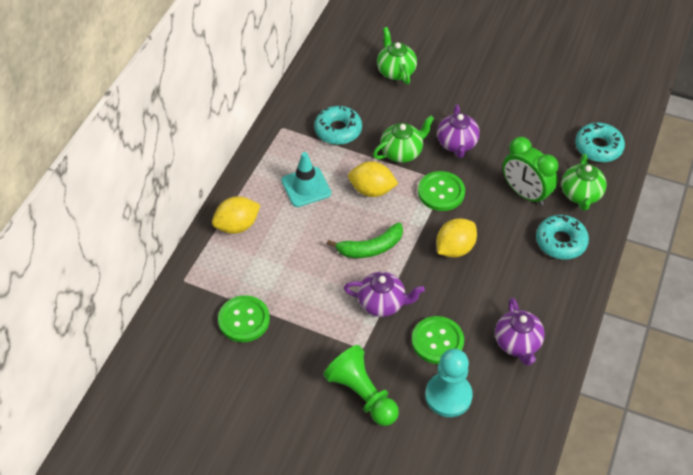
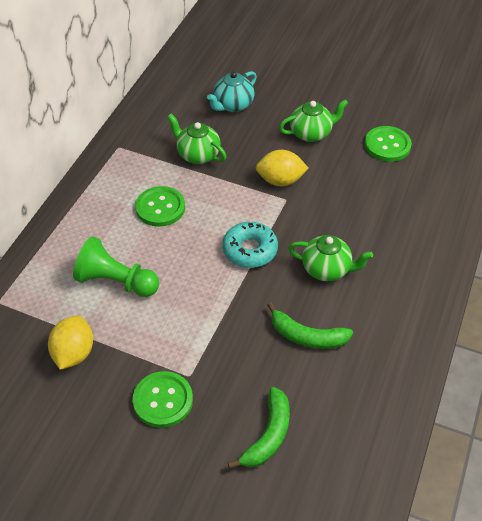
green banana: 1 -> 2
green clock: 1 -> 0
purple teapot: 3 -> 0
turquoise donut: 3 -> 1
turquoise pawn: 1 -> 0
turquoise teapot: 0 -> 1
turquoise traffic cone: 1 -> 0
yellow lemon: 3 -> 2

